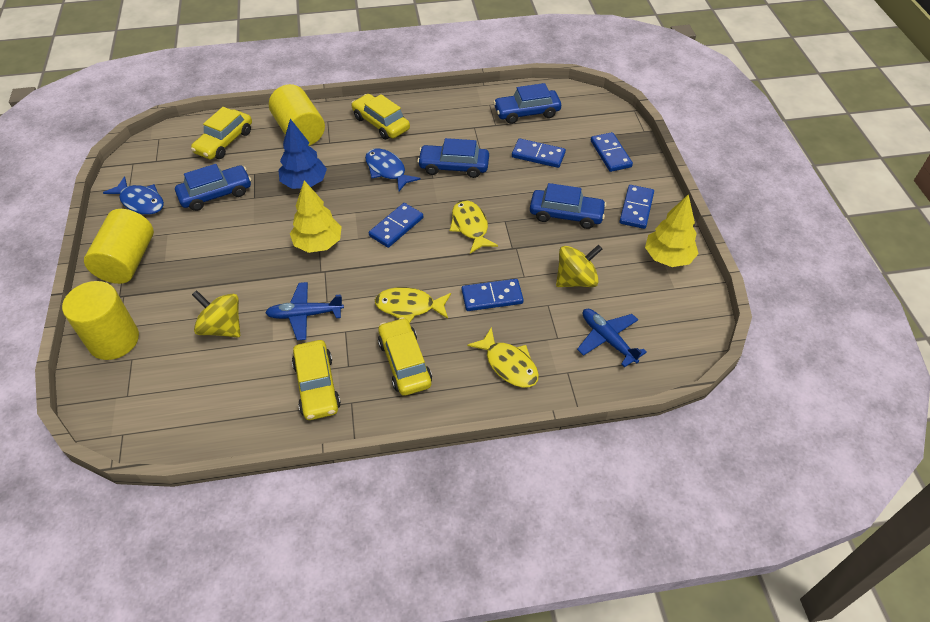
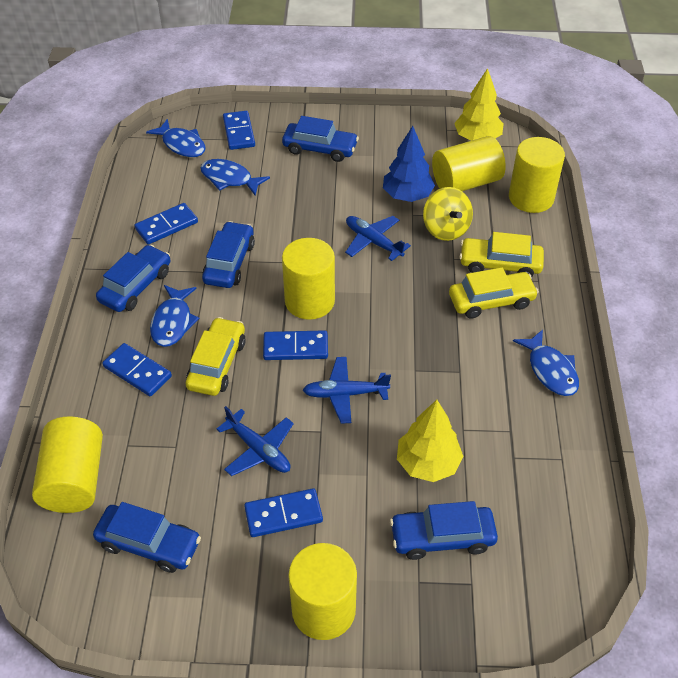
blue car: 4 -> 5
blue fish: 2 -> 4
blue plane: 2 -> 3
yellow car: 4 -> 3
yellow cylinder: 3 -> 5
yellow fish: 3 -> 0
yellow spinning top: 2 -> 1

